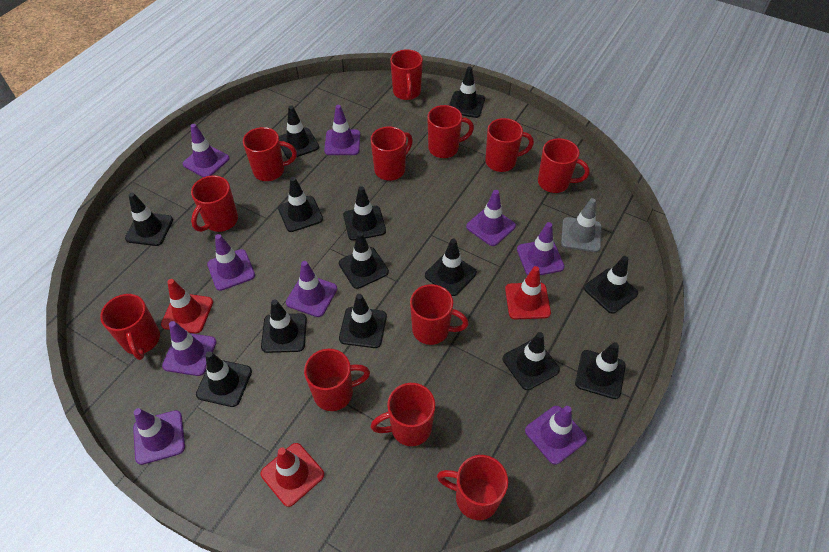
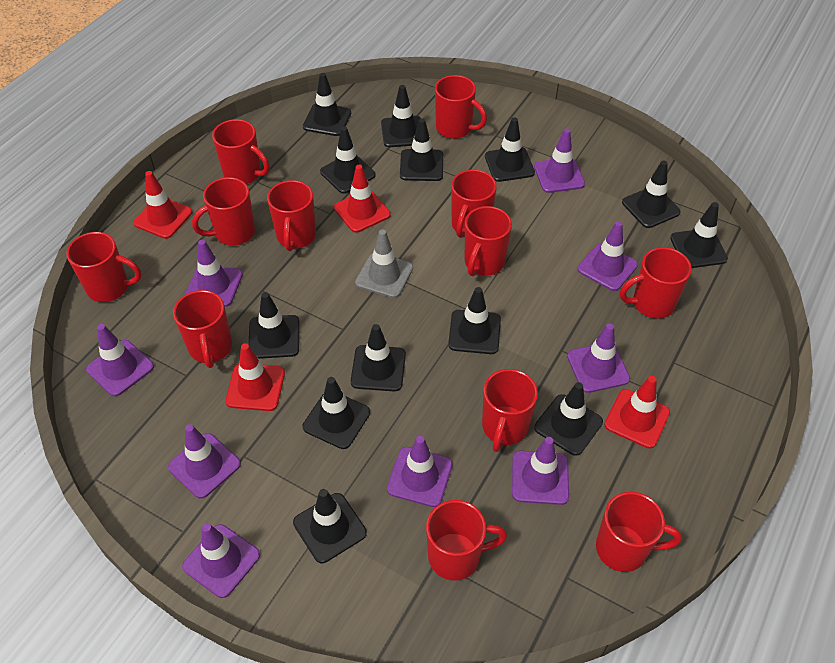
red traffic cone: 3 -> 4

